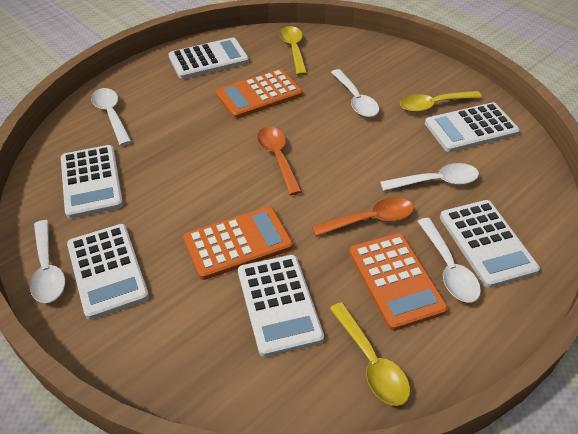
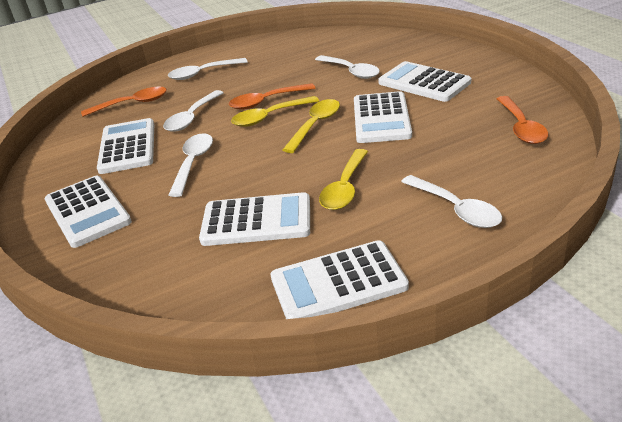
orange calculator: 3 -> 0
orange spoon: 2 -> 3

